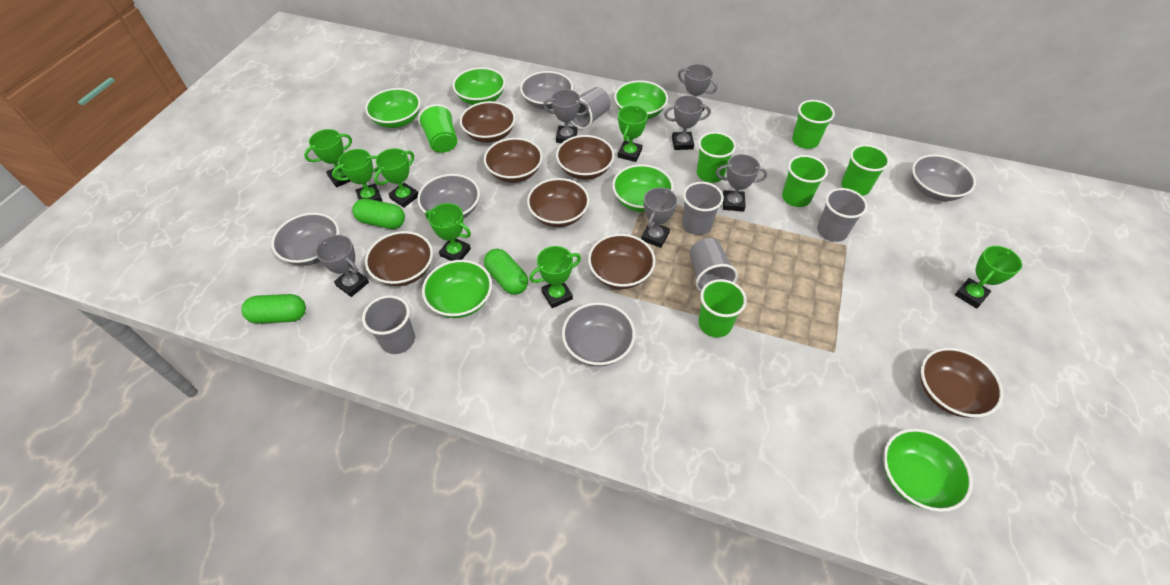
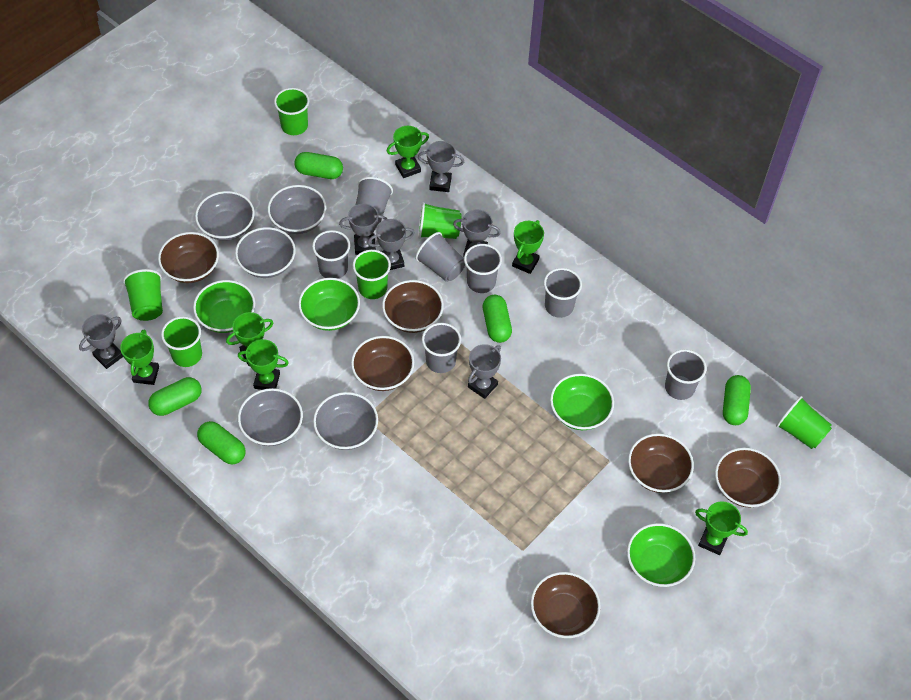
brown bowl: 7 -> 6
green bowl: 6 -> 4
green capsule: 3 -> 5
green trophy: 7 -> 6
grey cup: 5 -> 7

